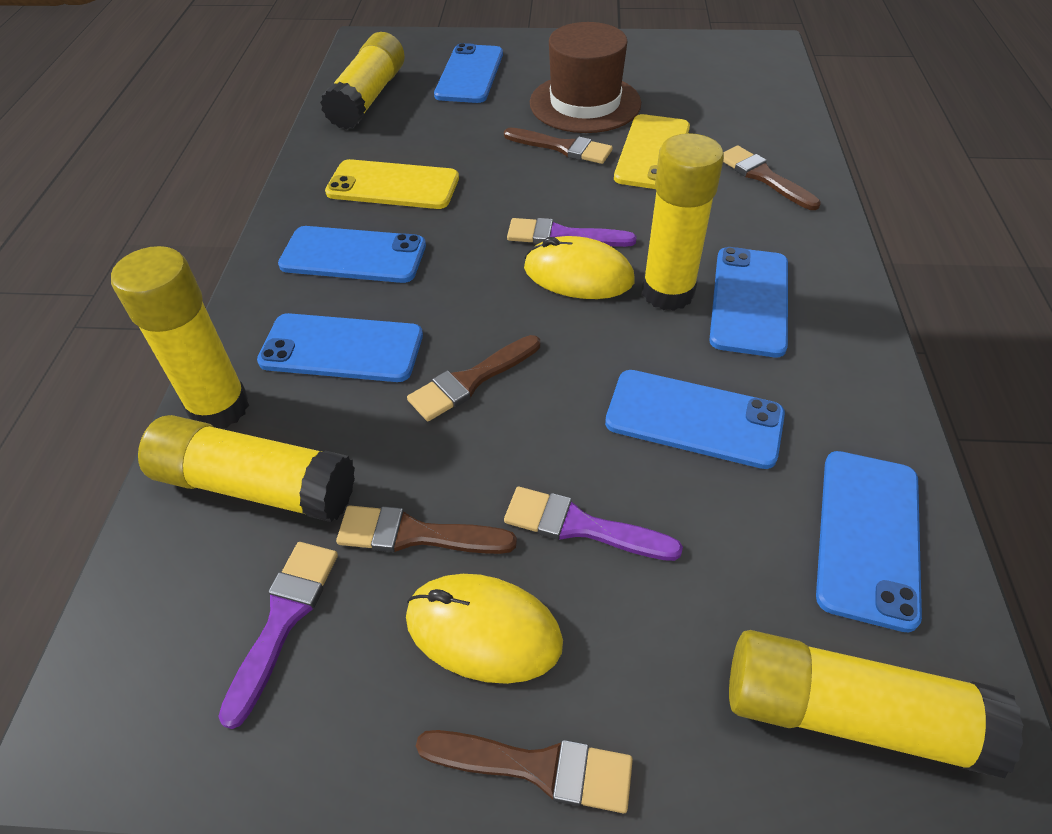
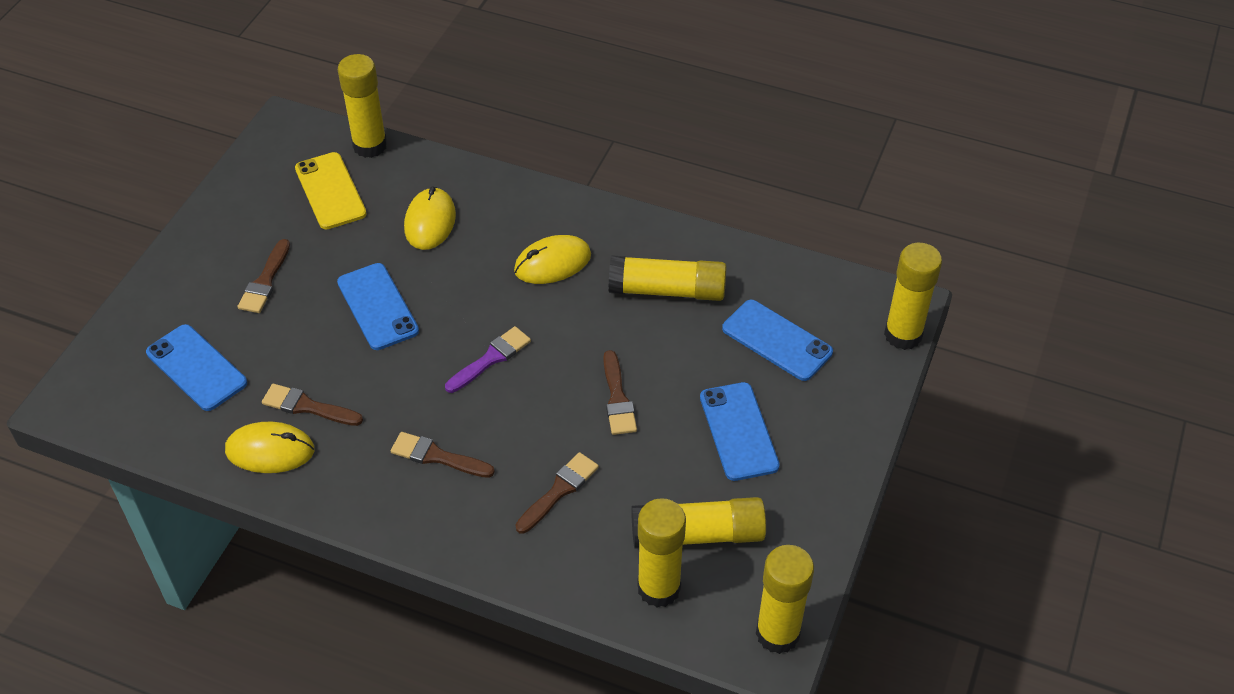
blue phone: 6 -> 4
brown hat: 1 -> 0
purple brush: 3 -> 1
yellow glue stick: 5 -> 6
yellow mouse: 2 -> 3
yellow phone: 2 -> 1

